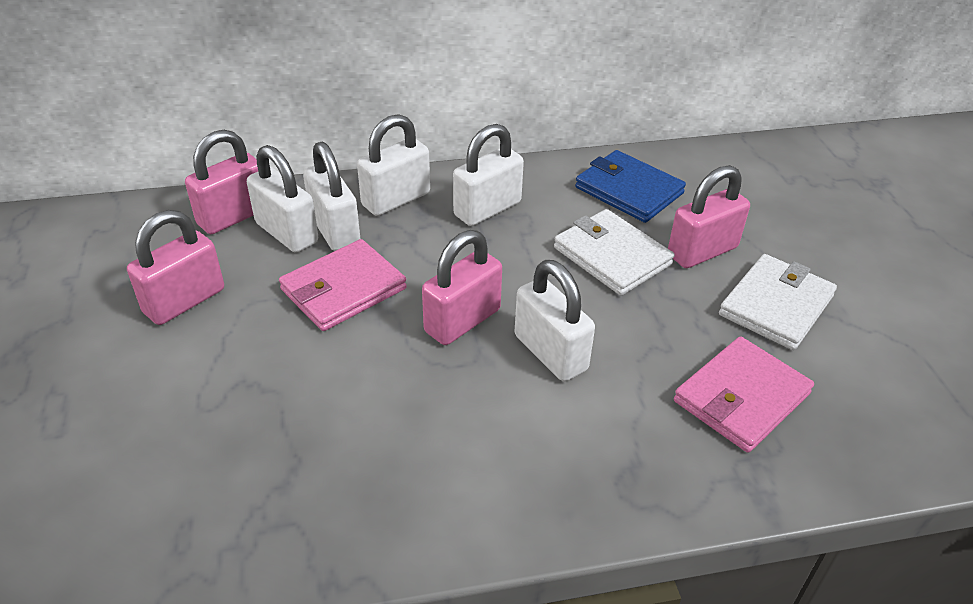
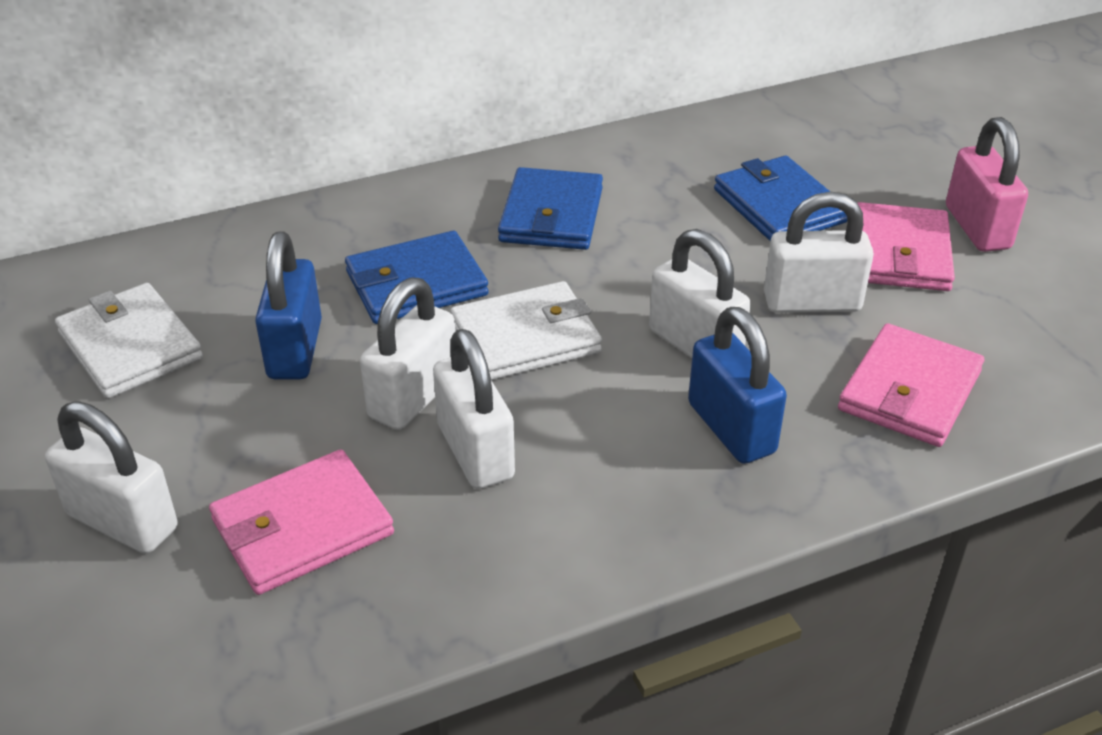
blue padlock: 0 -> 2
blue wallet: 1 -> 3
pink padlock: 4 -> 1
pink wallet: 2 -> 3

